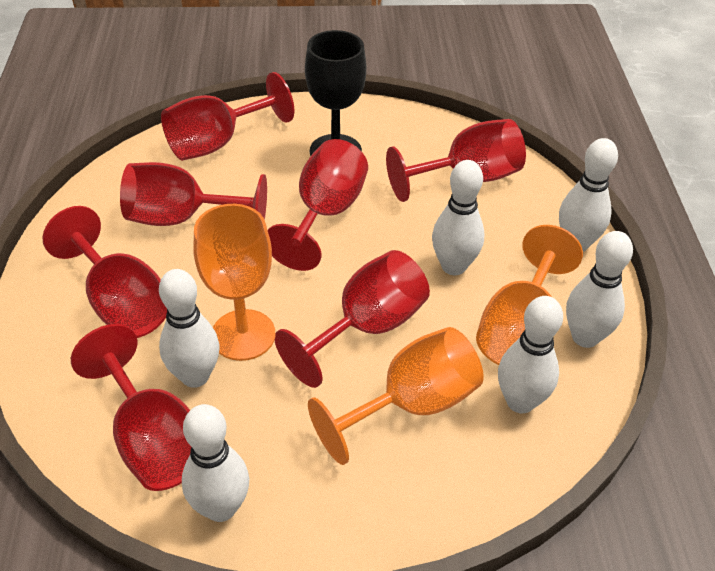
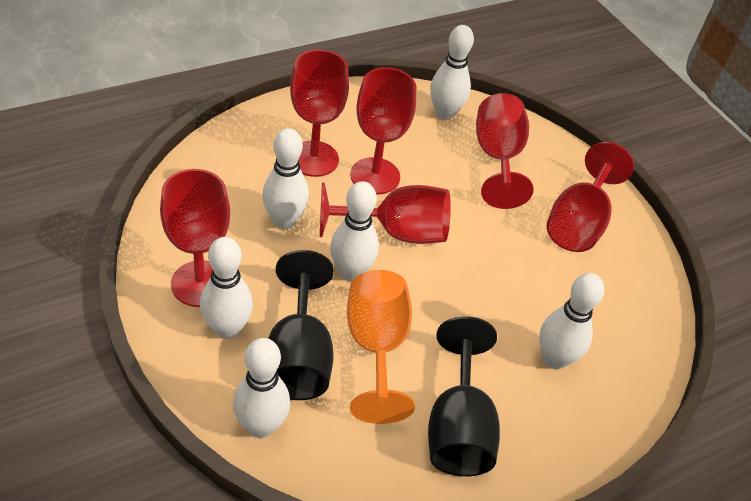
black goblet: 1 -> 2
orange goblet: 3 -> 1
red goblet: 7 -> 6

